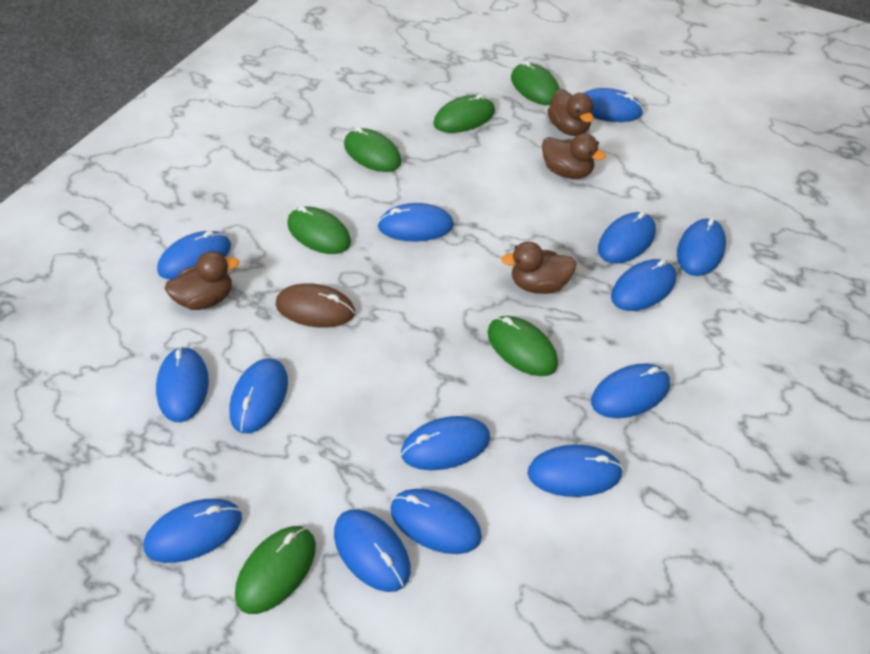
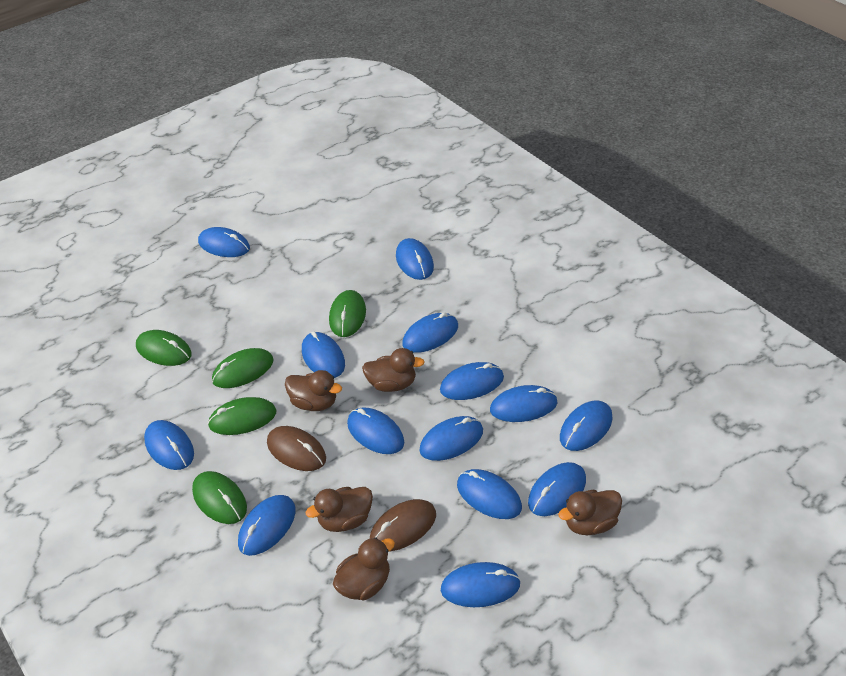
brown duck: 4 -> 5
brown mouse: 1 -> 2
green mouse: 6 -> 5

